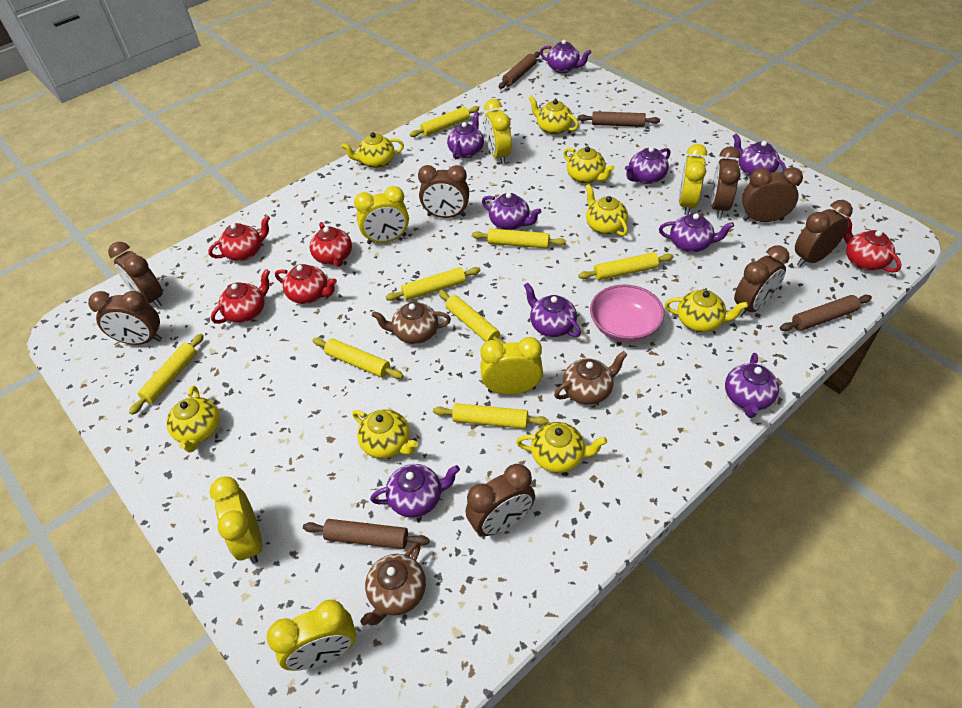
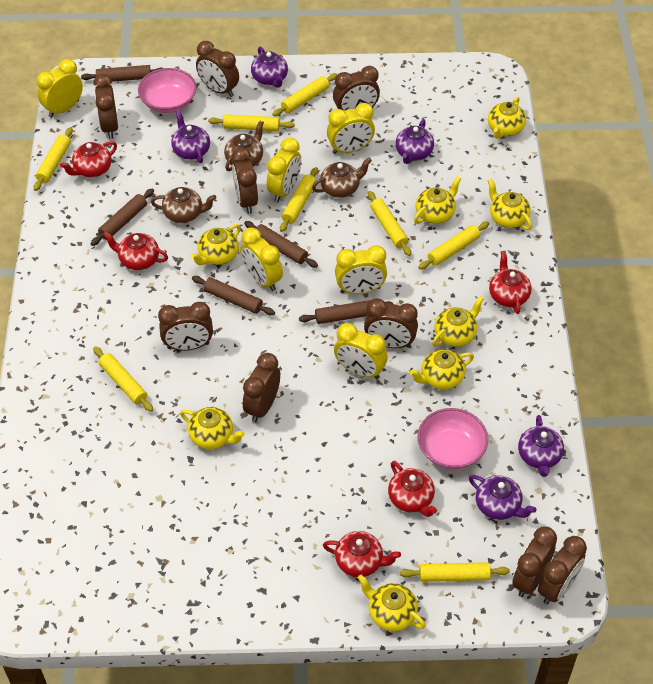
brown clock: 8 -> 9
brown rolling pin: 4 -> 5
pink bowl: 1 -> 2
purple teapot: 9 -> 5

